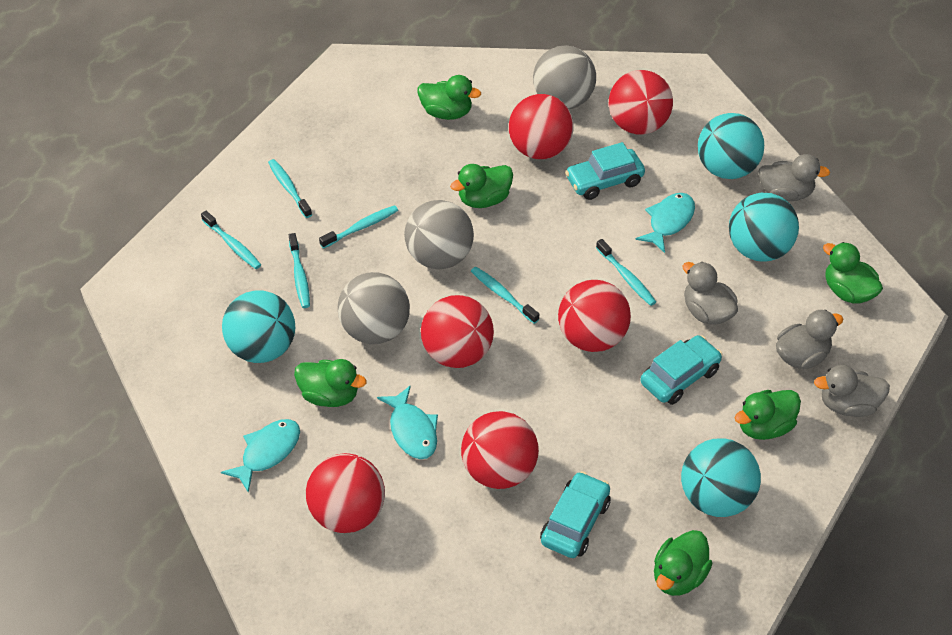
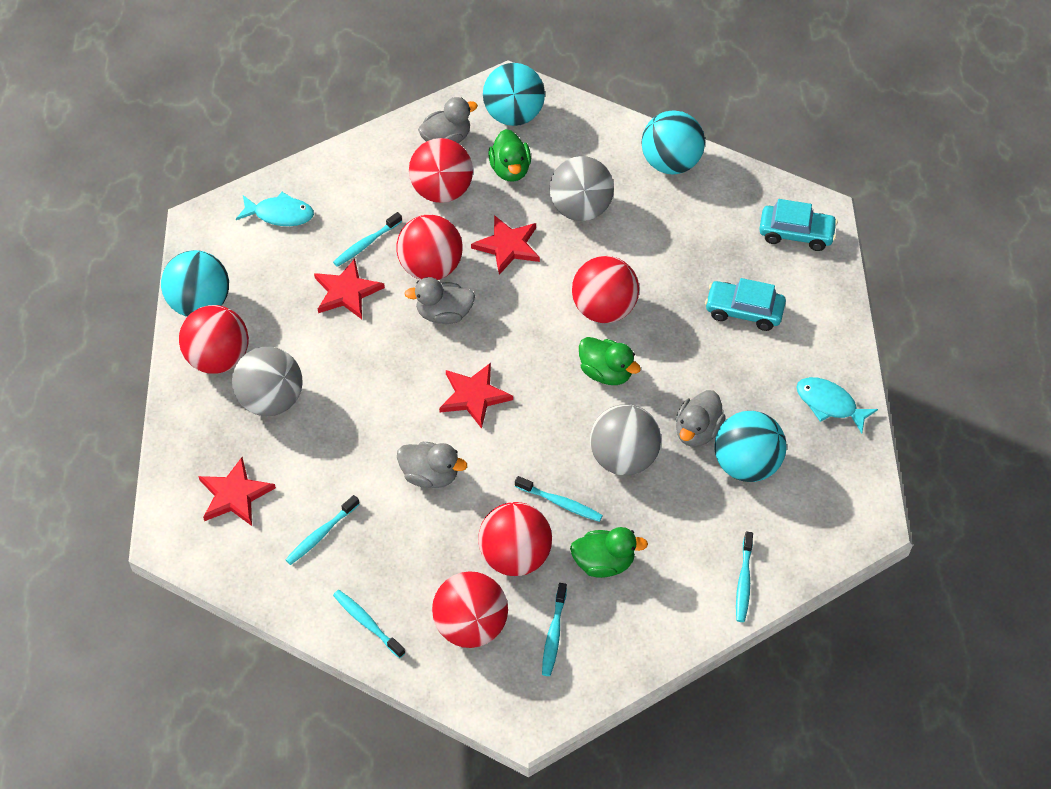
green duck: 6 -> 3
red star: 0 -> 4
turquoise car: 3 -> 2
turquoise fish: 3 -> 2

